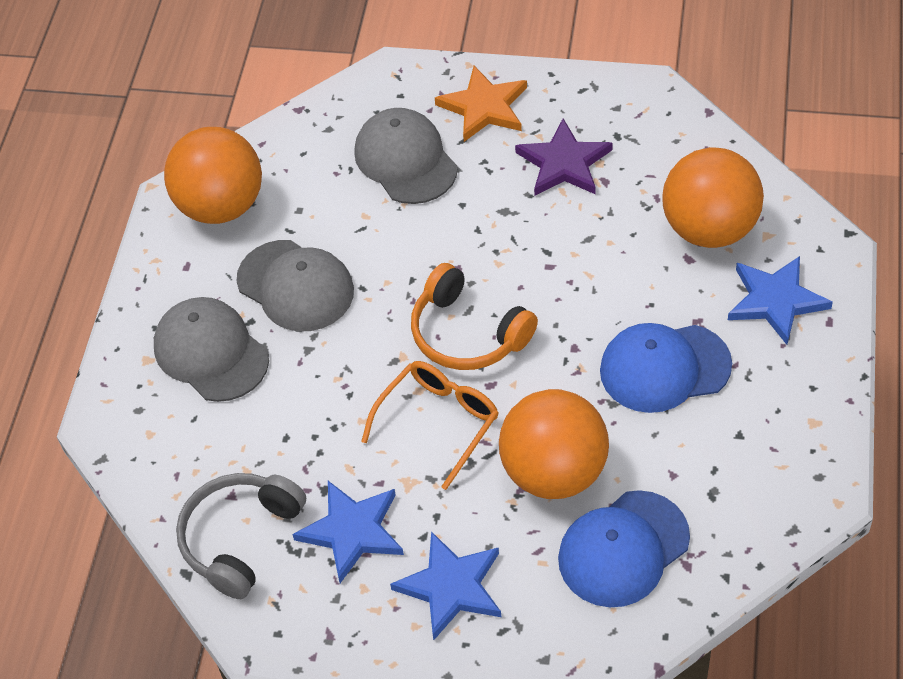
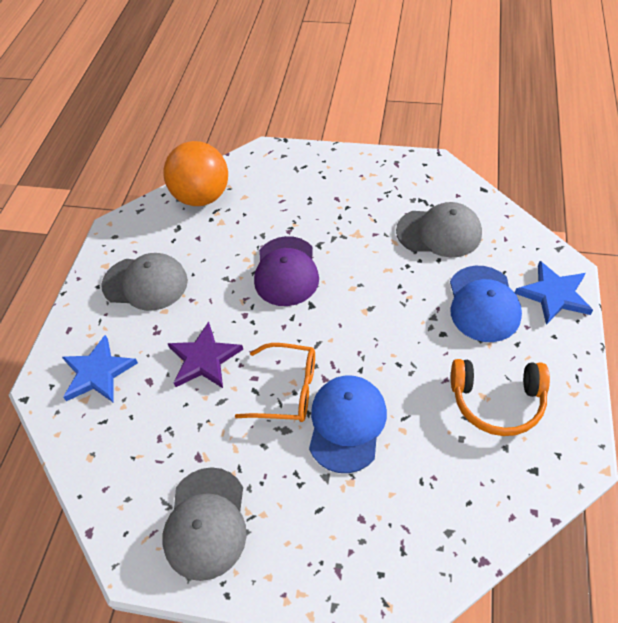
blue star: 3 -> 2
grey headphones: 1 -> 0
orange ball: 3 -> 1
orange star: 1 -> 0
purple cap: 0 -> 1

